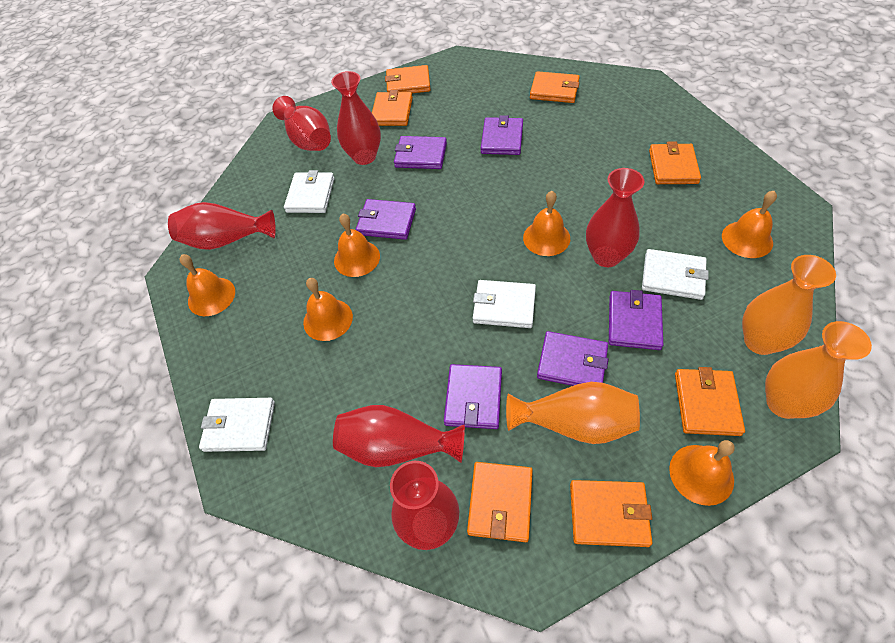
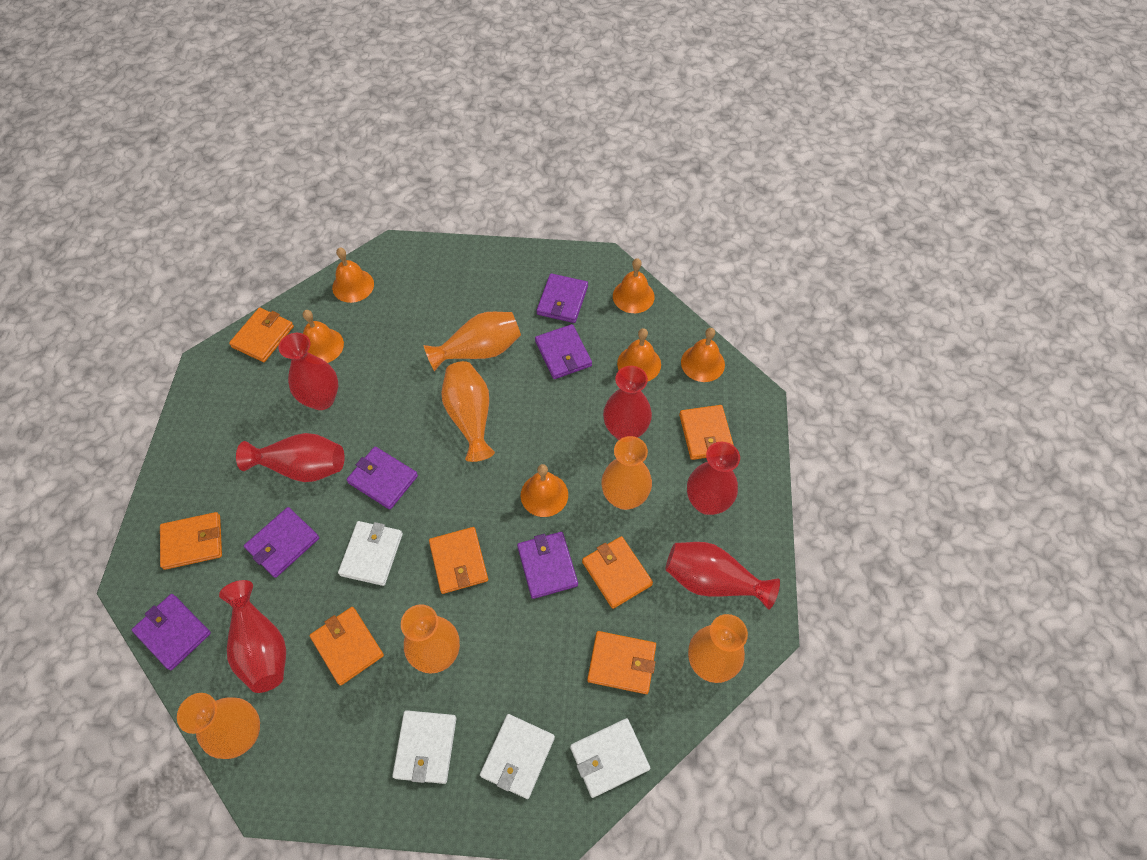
orange vase: 3 -> 6

